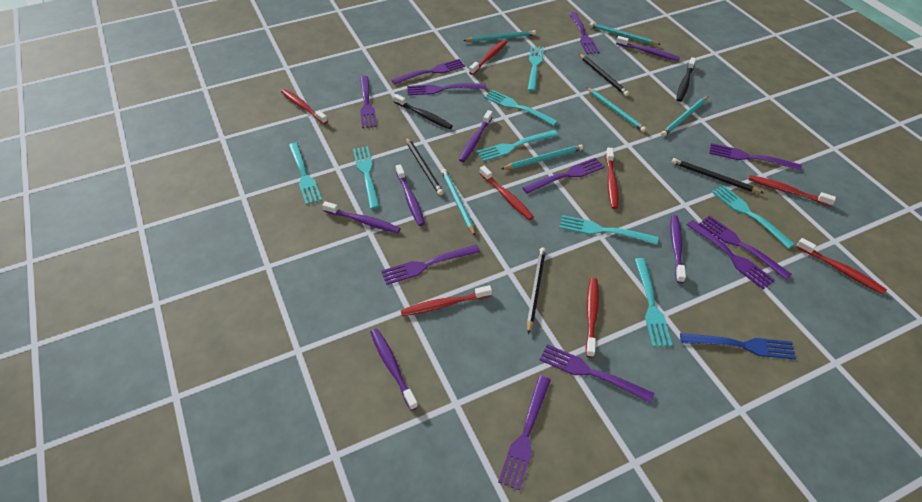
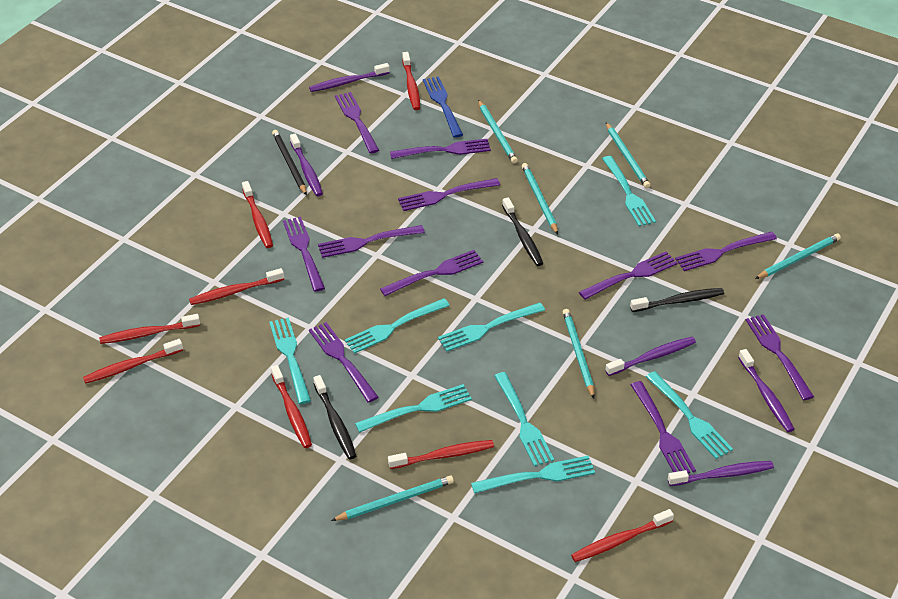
black pencil: 4 -> 1
black toothbrush: 2 -> 3
purple toothbrush: 6 -> 5

